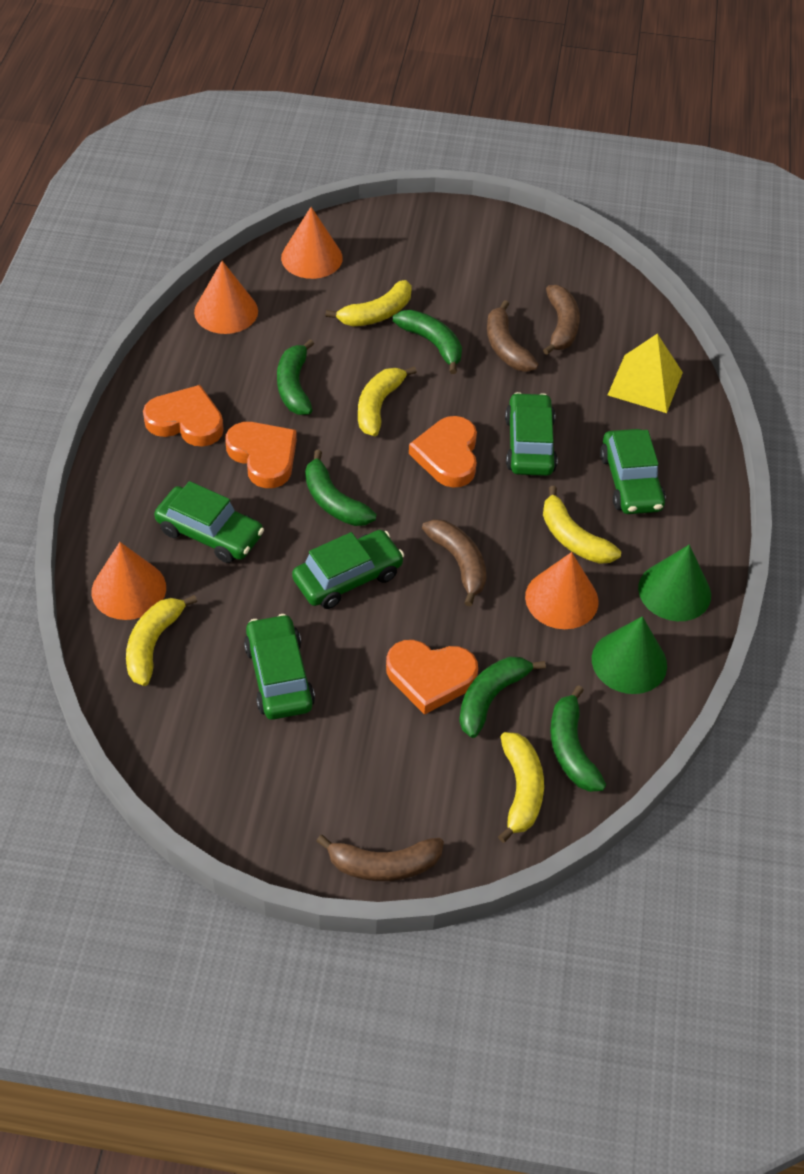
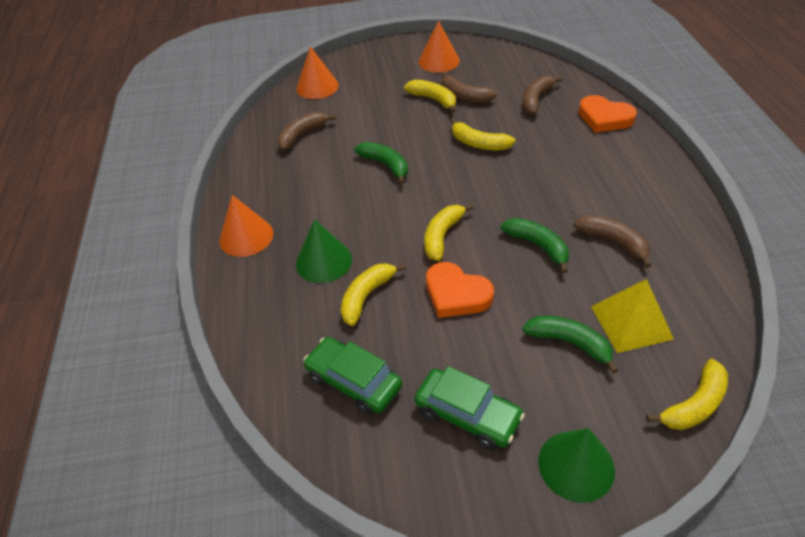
green banana: 5 -> 3
green car: 5 -> 2
orange cone: 4 -> 3
orange heart: 4 -> 2

